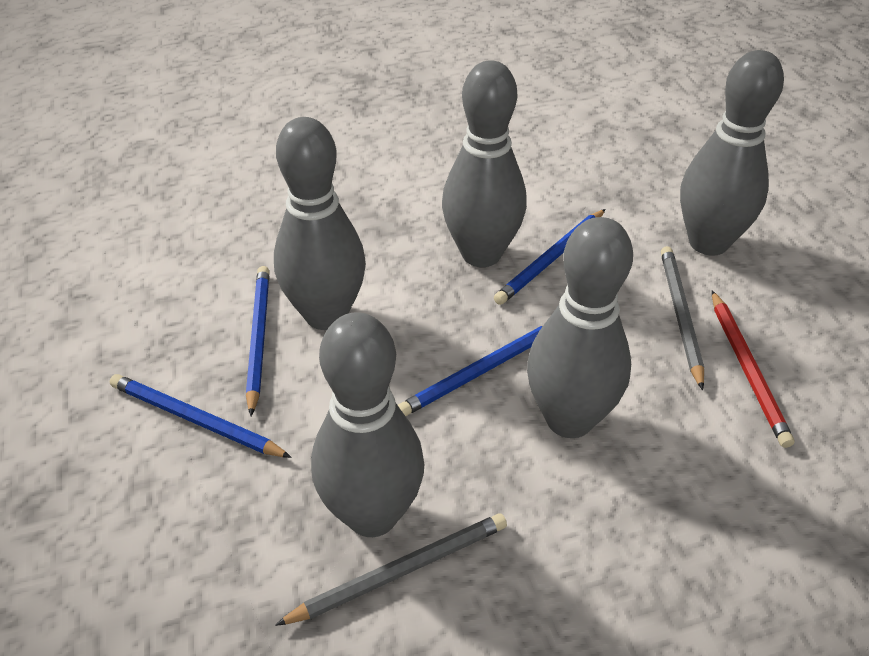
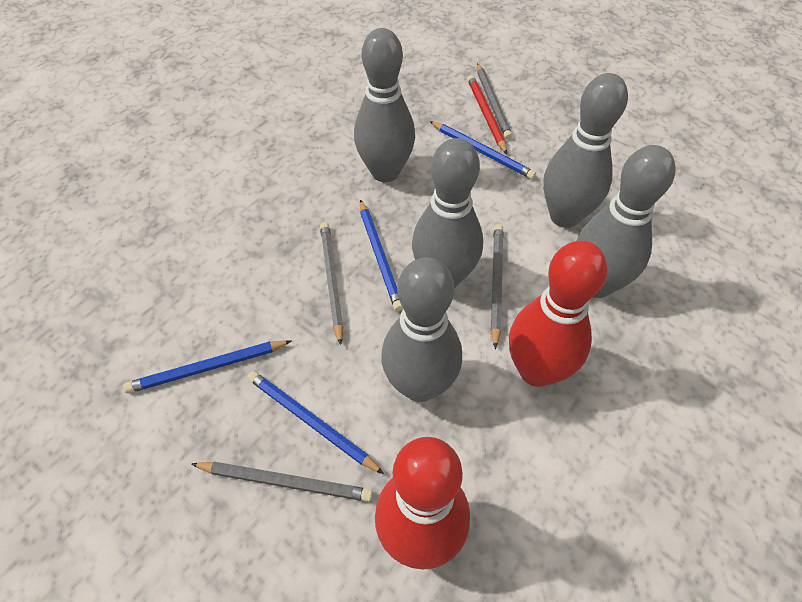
grey pencil: 2 -> 4
red bowling pin: 0 -> 2

